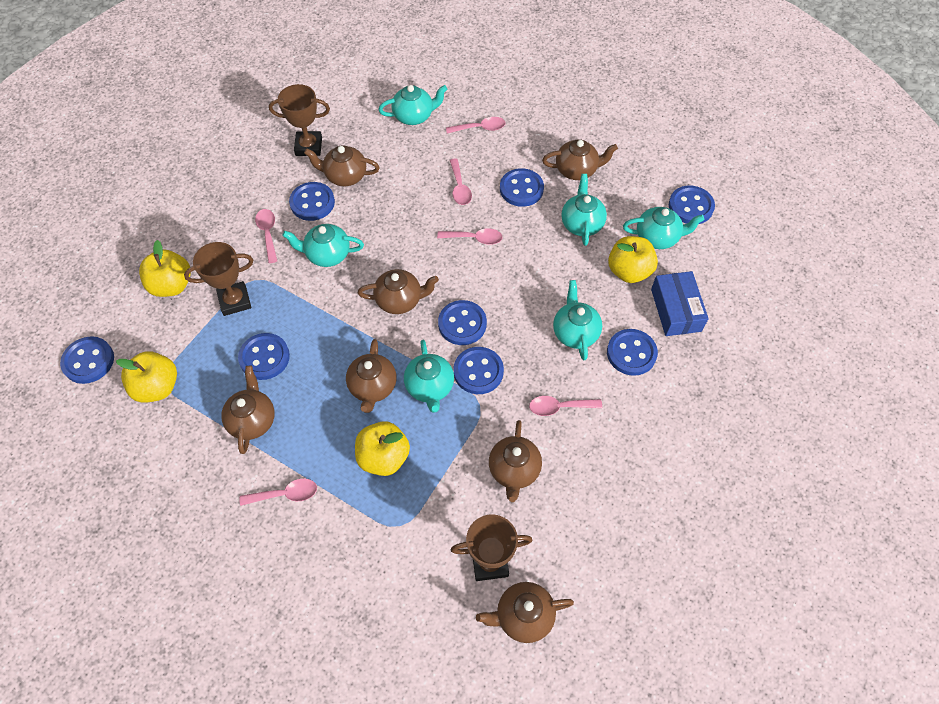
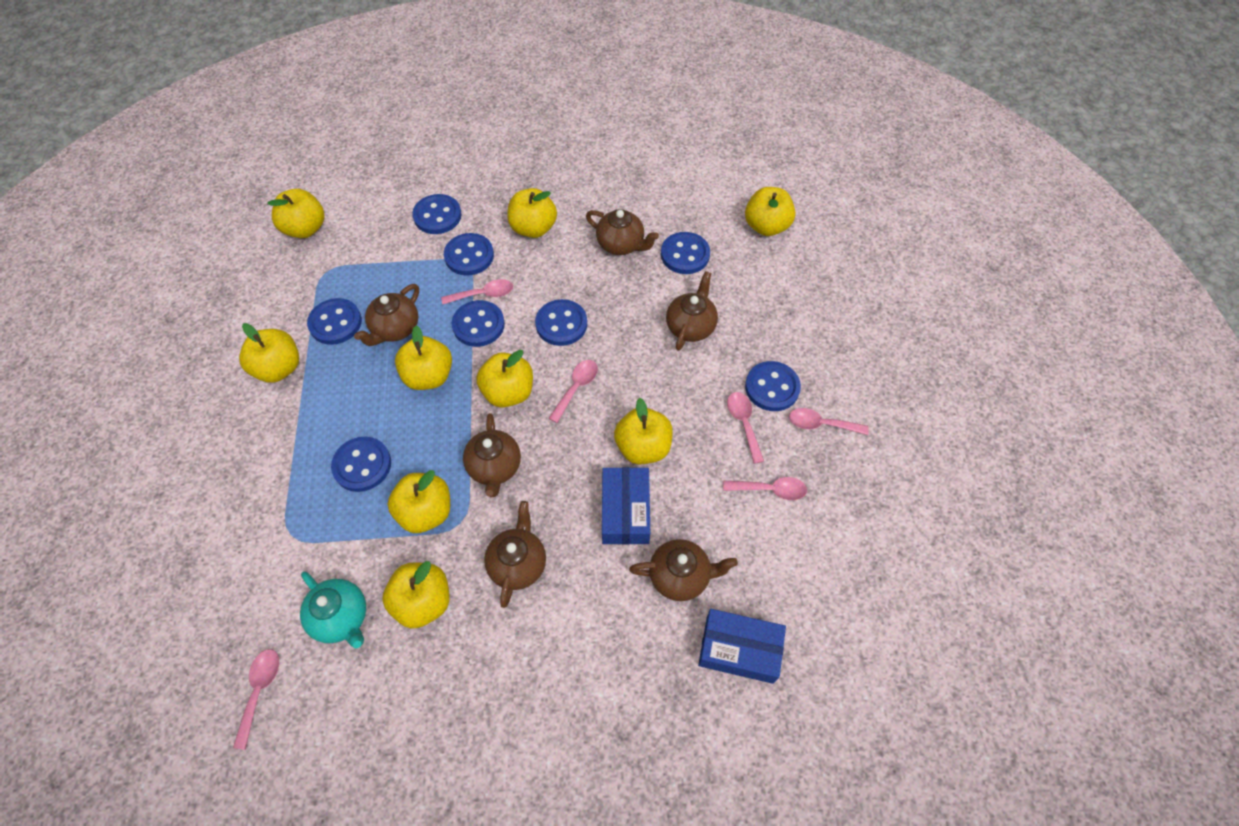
blue box: 1 -> 2
brown teapot: 7 -> 6
brown trophy: 3 -> 0
turquoise teapot: 6 -> 1
yellow apple: 4 -> 9

